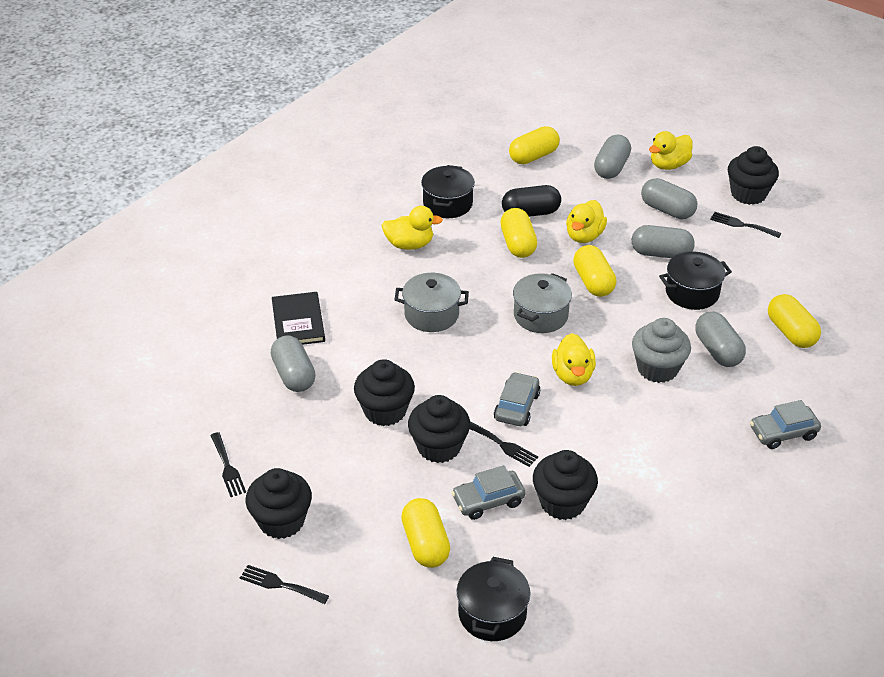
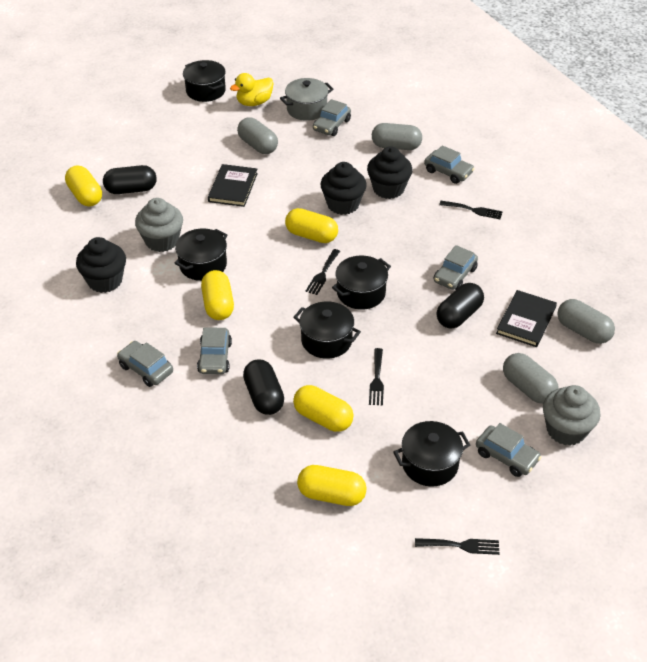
black book: 1 -> 2
black capsule: 1 -> 3
black cupcake: 5 -> 3
black pot: 3 -> 5
grey capsule: 5 -> 4
grey car: 3 -> 6
grey cupcake: 1 -> 2
grey pot: 2 -> 1
yellow duck: 4 -> 1

